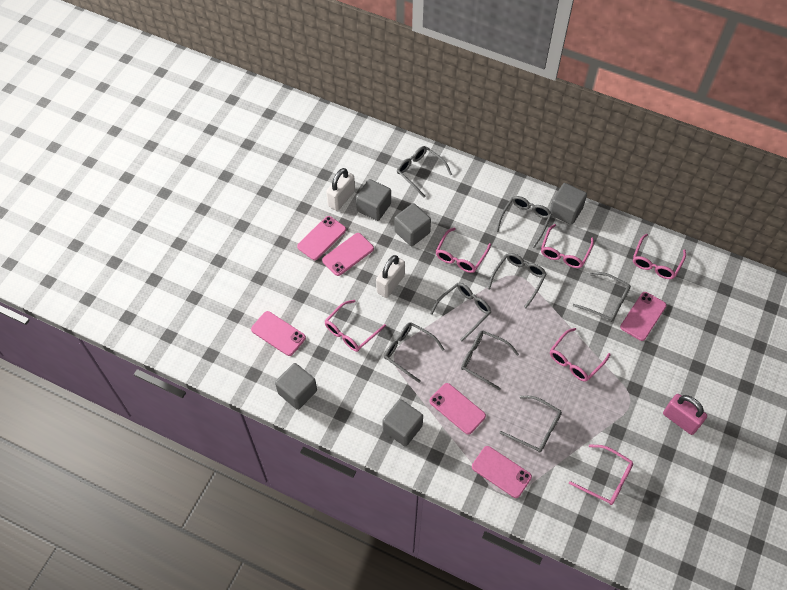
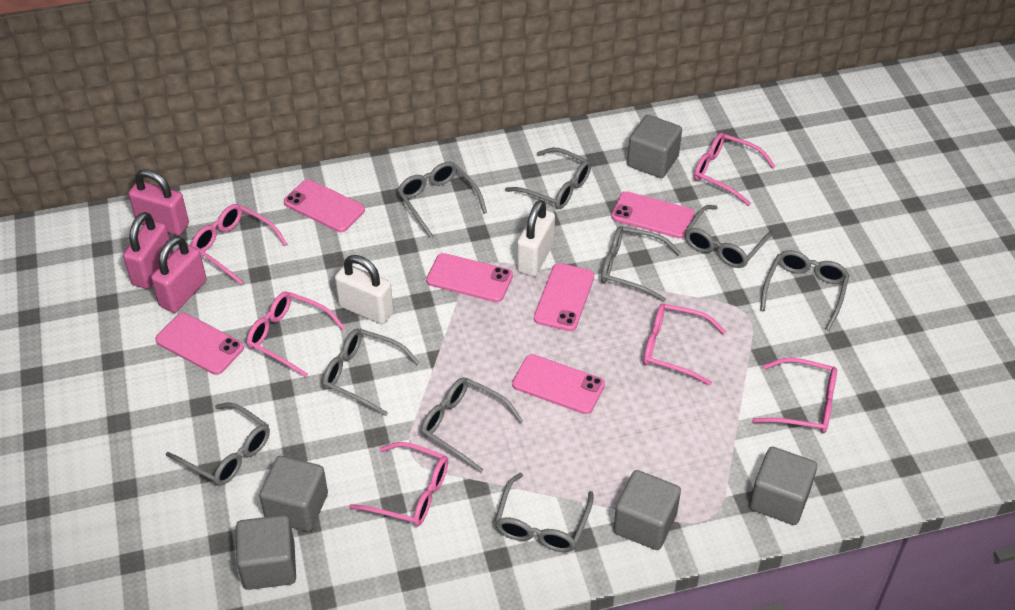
grey glasses: 8 -> 9
pink padlock: 1 -> 3

